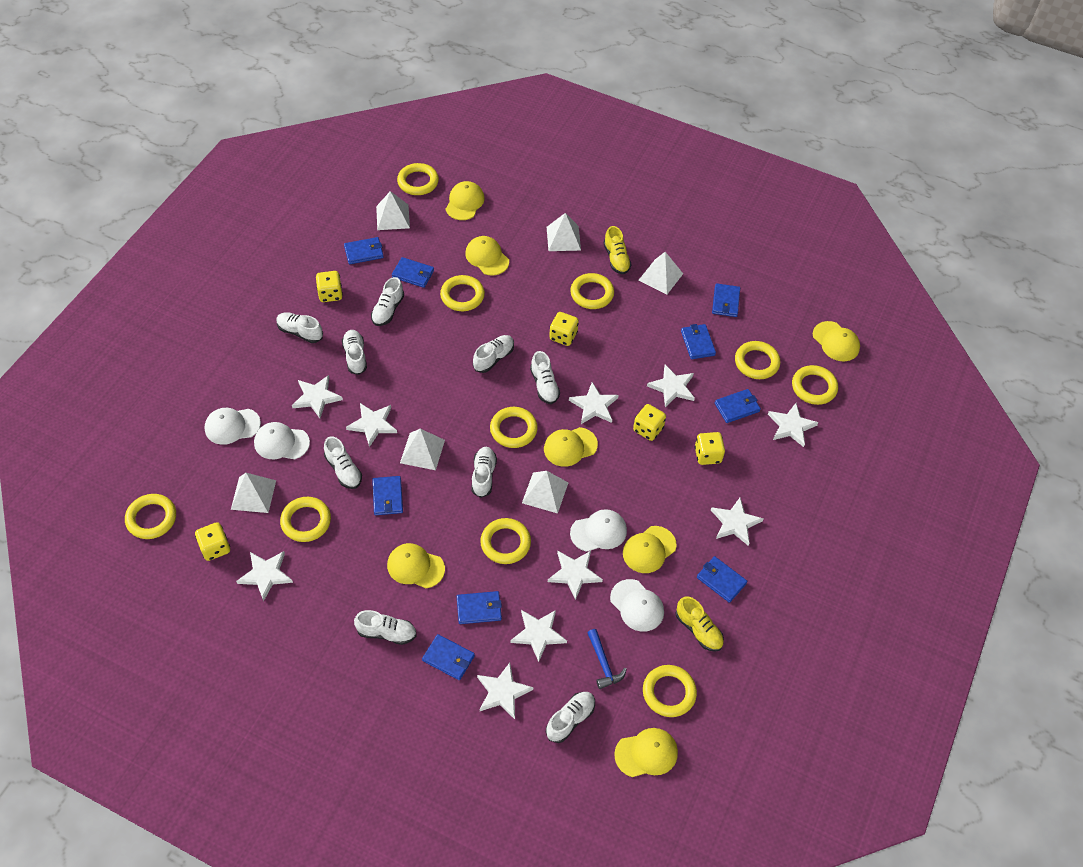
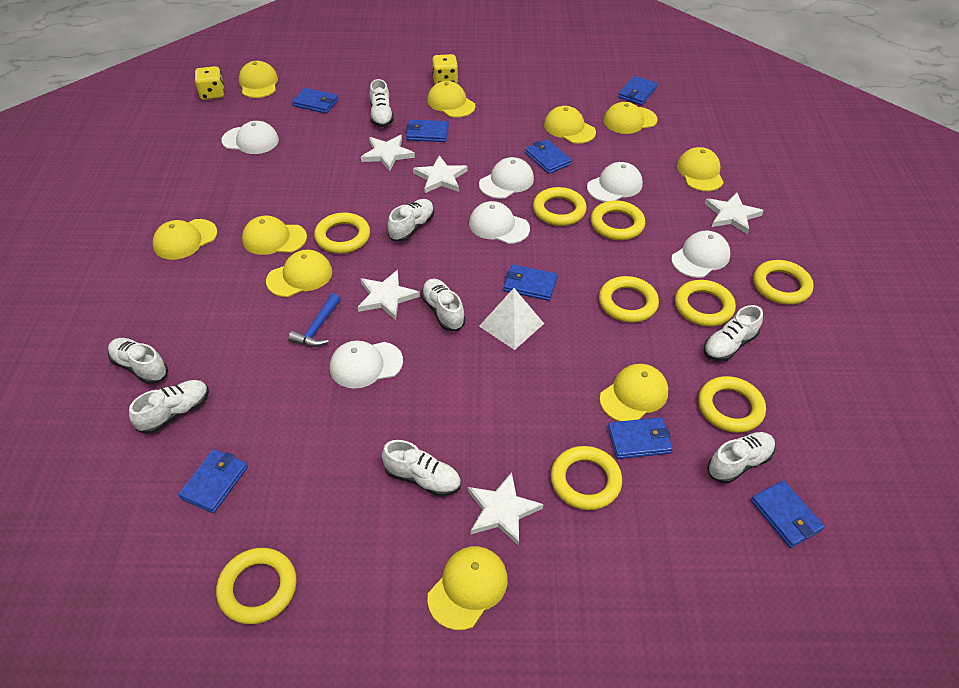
blue wallet: 9 -> 8
white cap: 4 -> 6
white pyramid: 6 -> 1
white shoe: 9 -> 8
white star: 10 -> 5
yellow cap: 7 -> 10
yellow dice: 5 -> 2
yellow ring: 10 -> 9
yellow shoe: 2 -> 0

